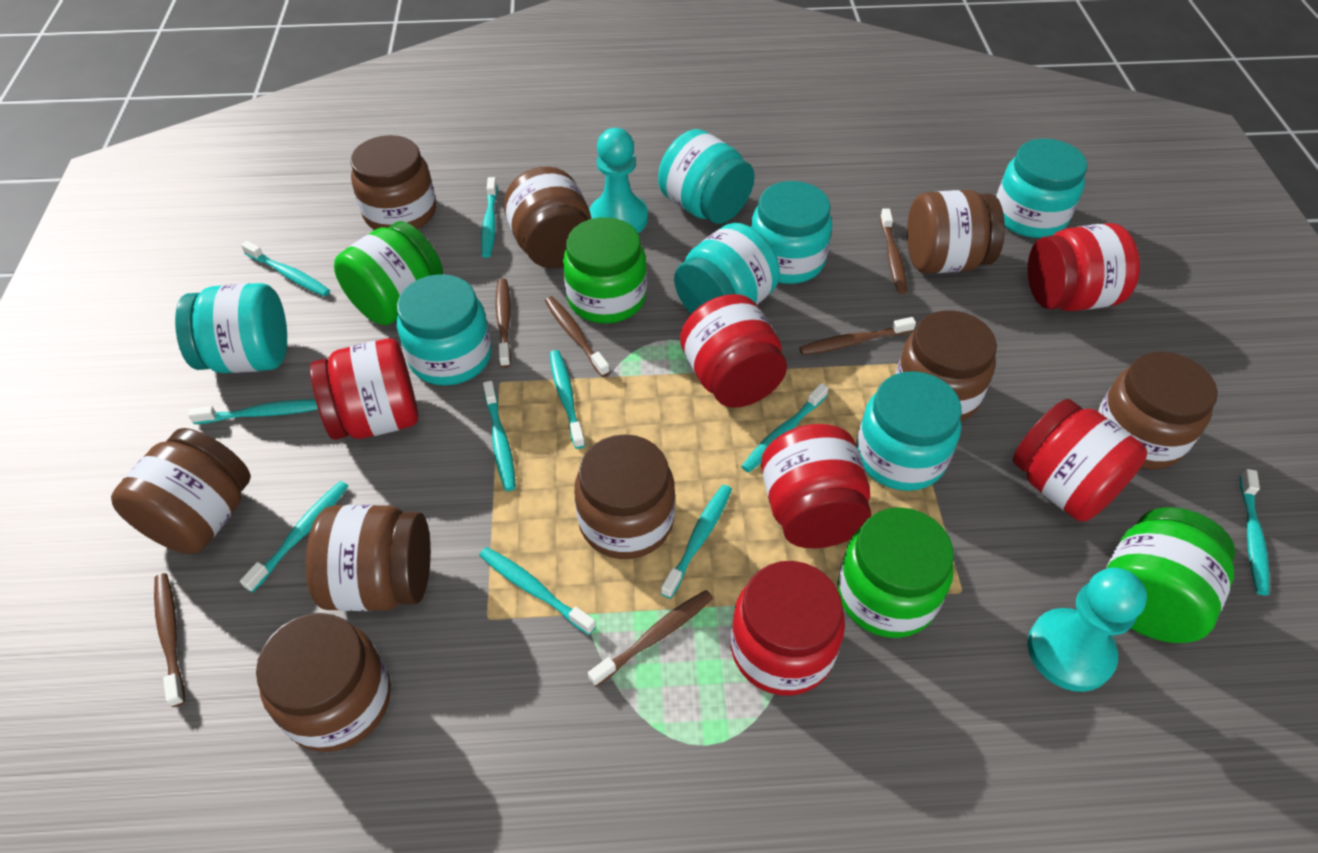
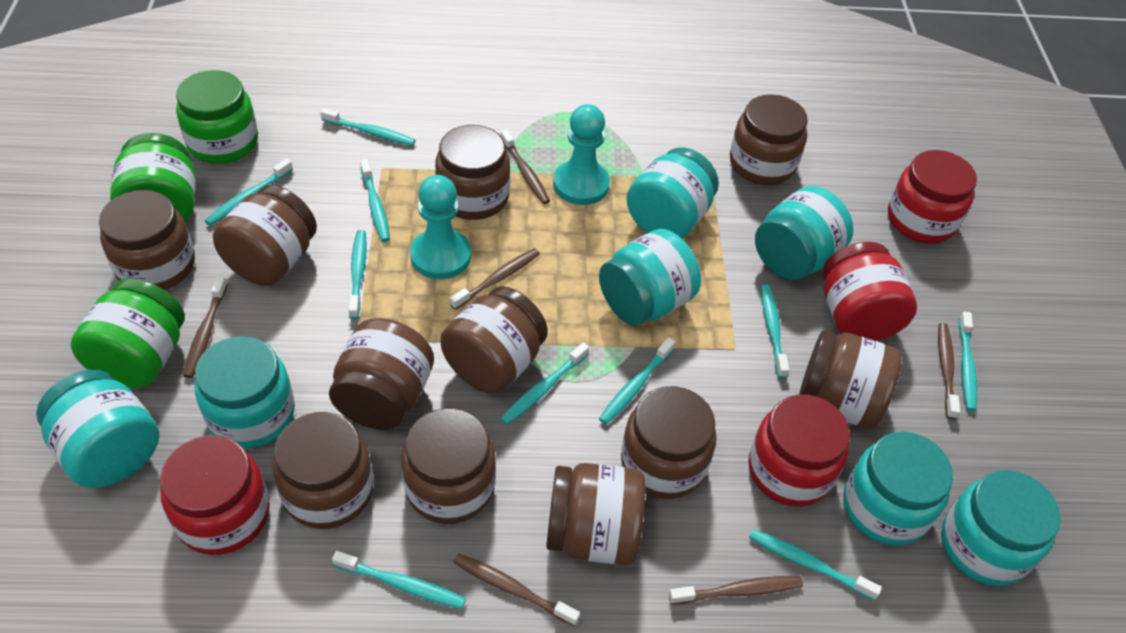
brown jar: 9 -> 11
green jar: 4 -> 3
red jar: 6 -> 4

